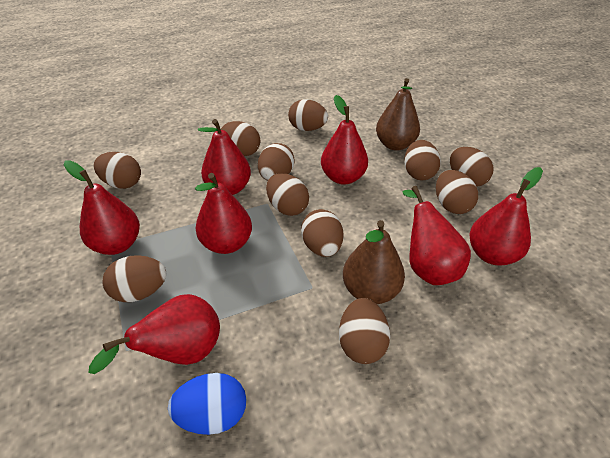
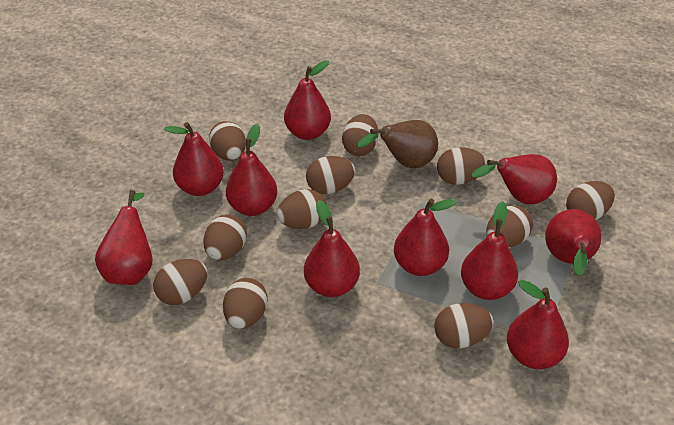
blue egg: 1 -> 0
brown pear: 2 -> 1
red pear: 7 -> 10

